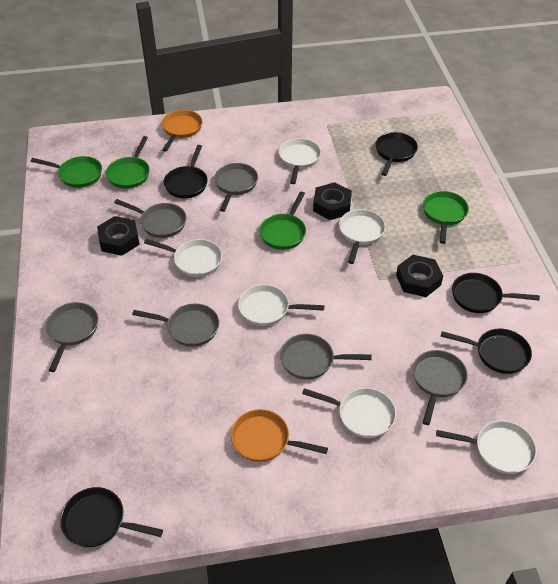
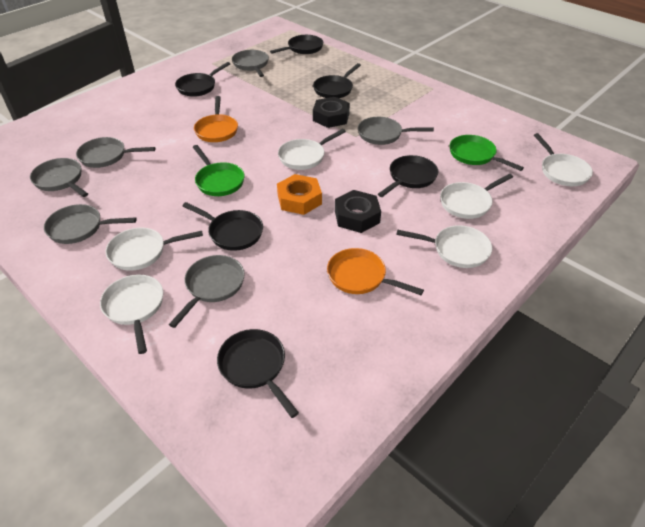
black nut: 3 -> 2
black pan: 5 -> 6
green pan: 4 -> 2
orange nut: 0 -> 1

